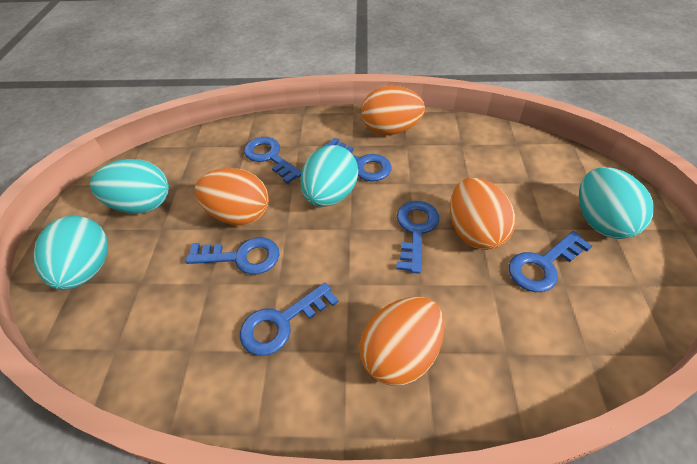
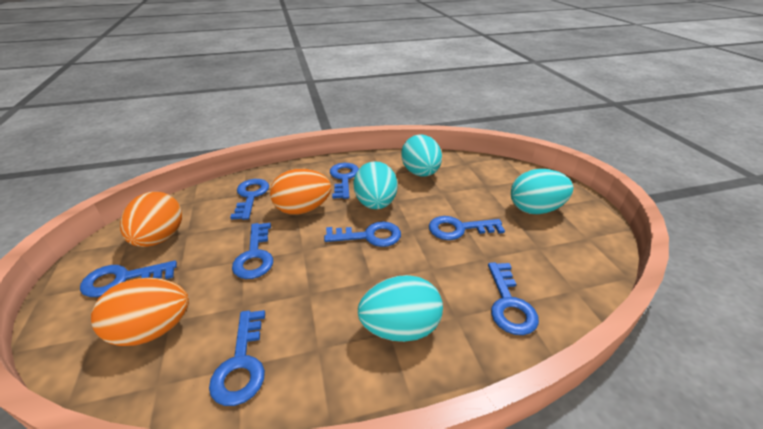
blue key: 6 -> 8
orange egg: 4 -> 3

